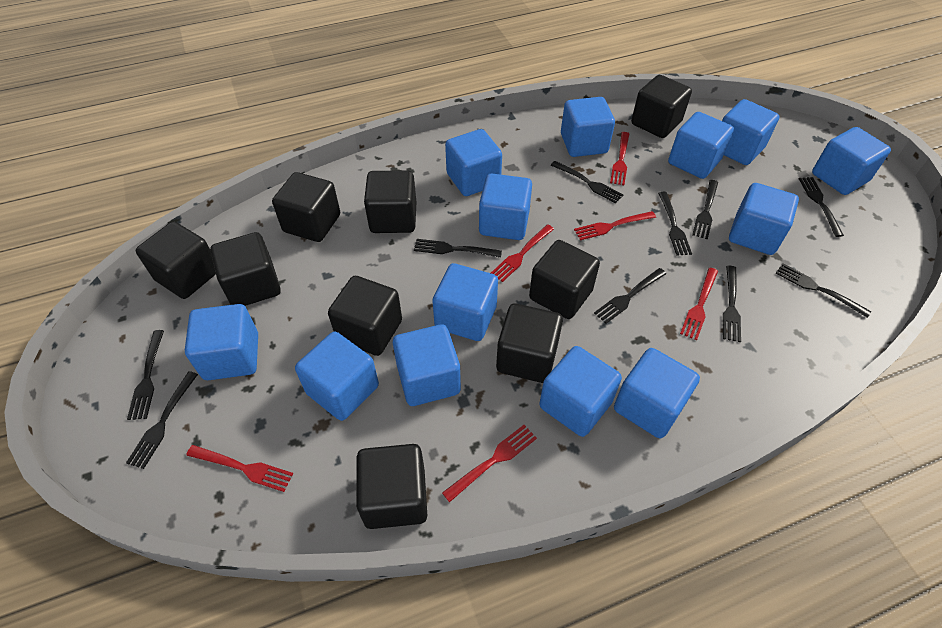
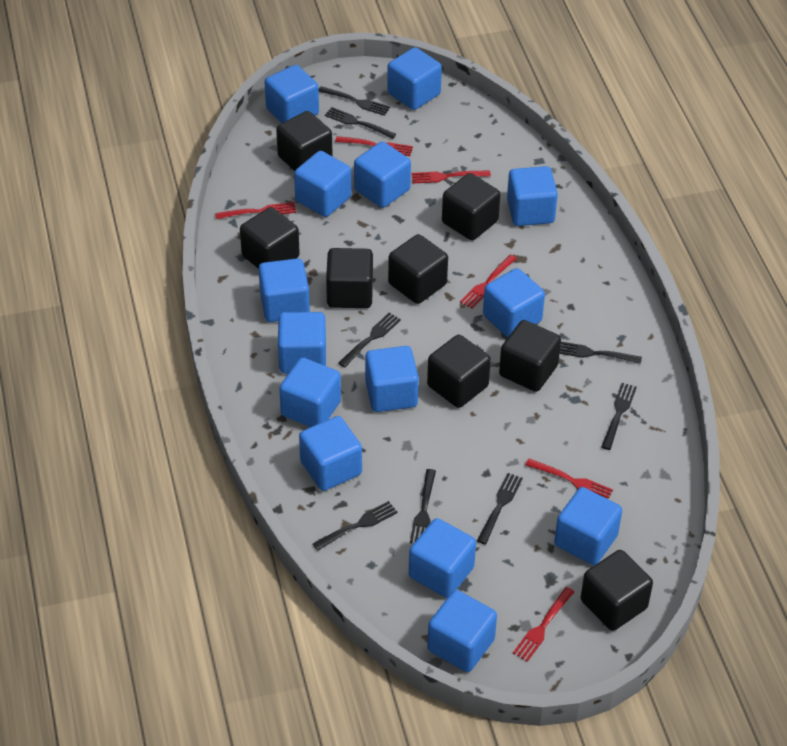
black cube: 9 -> 8
black fork: 10 -> 8
blue cube: 13 -> 14

